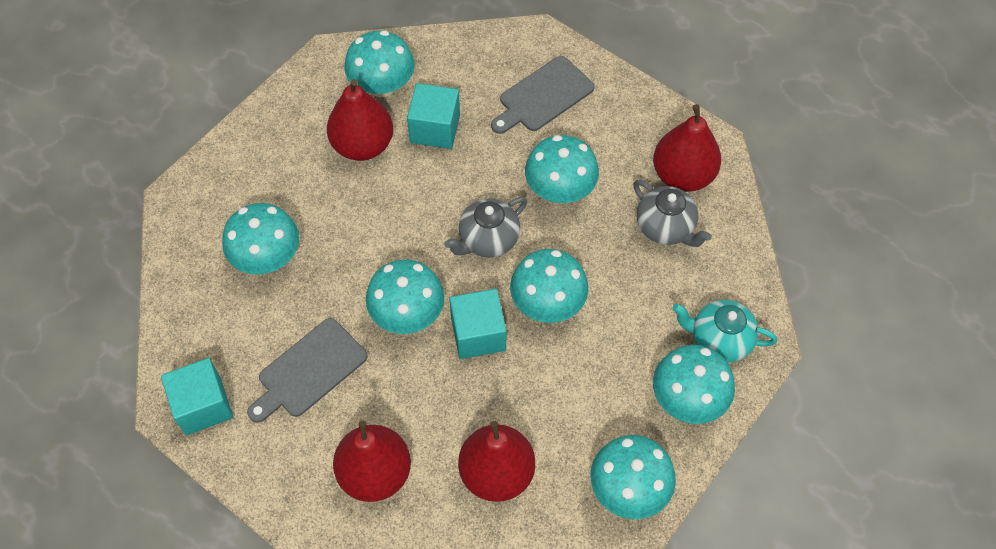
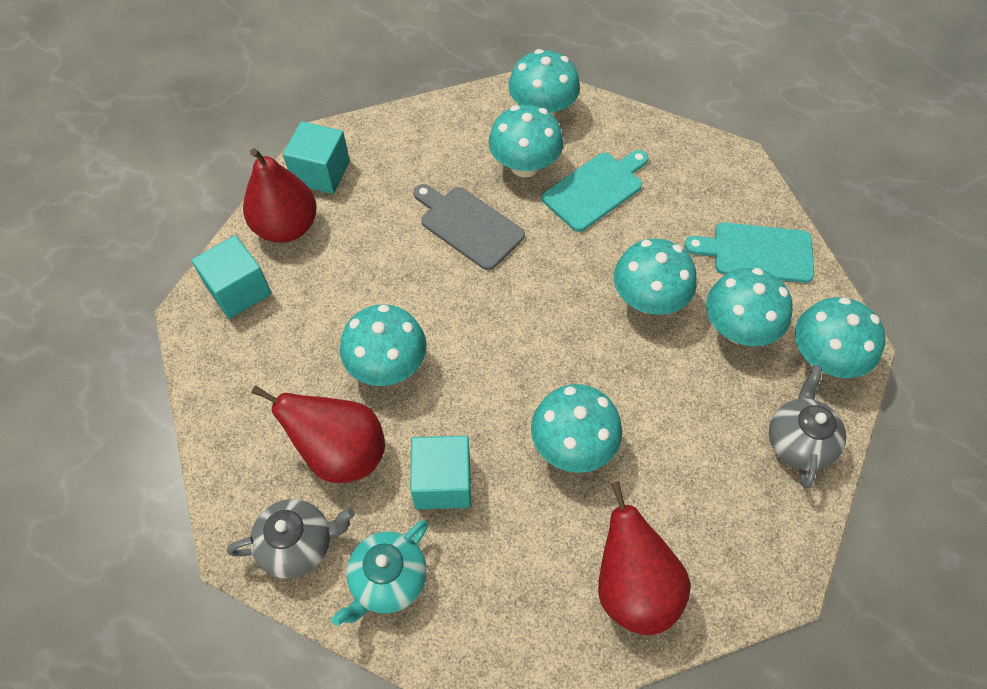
grey cutting board: 2 -> 1
red pear: 4 -> 3
turquoise cutting board: 0 -> 2

